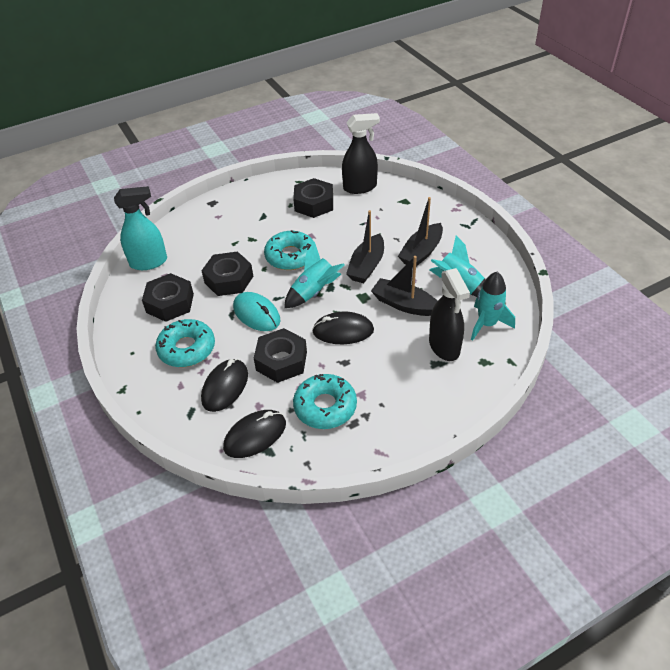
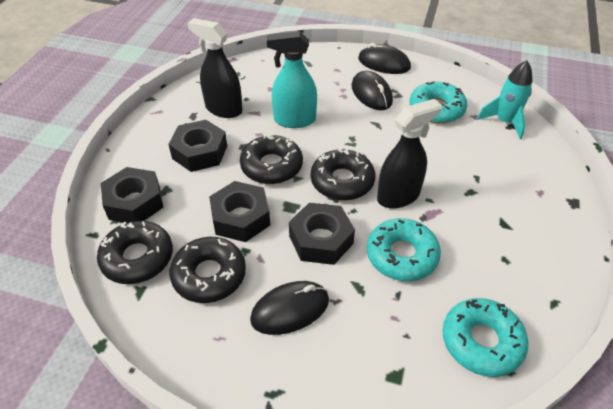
black boat: 3 -> 0
black donut: 0 -> 4
turquoise mouse: 1 -> 0
turquoise rocket: 3 -> 1

